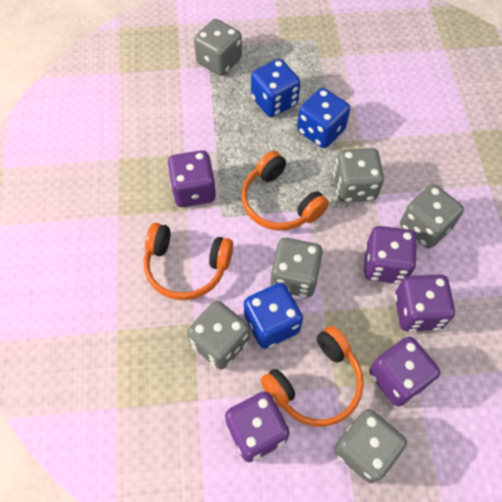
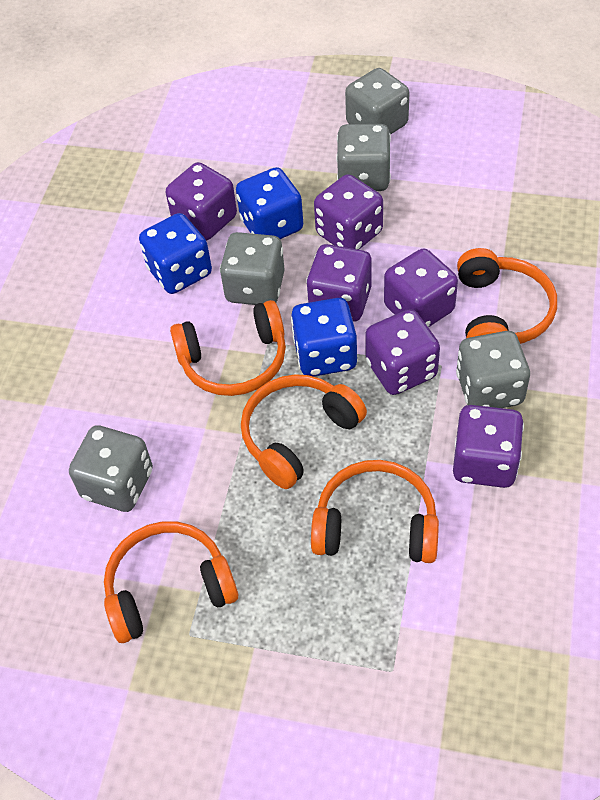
grey dice: 6 -> 5
orange headphones: 3 -> 5
purple dice: 5 -> 6

